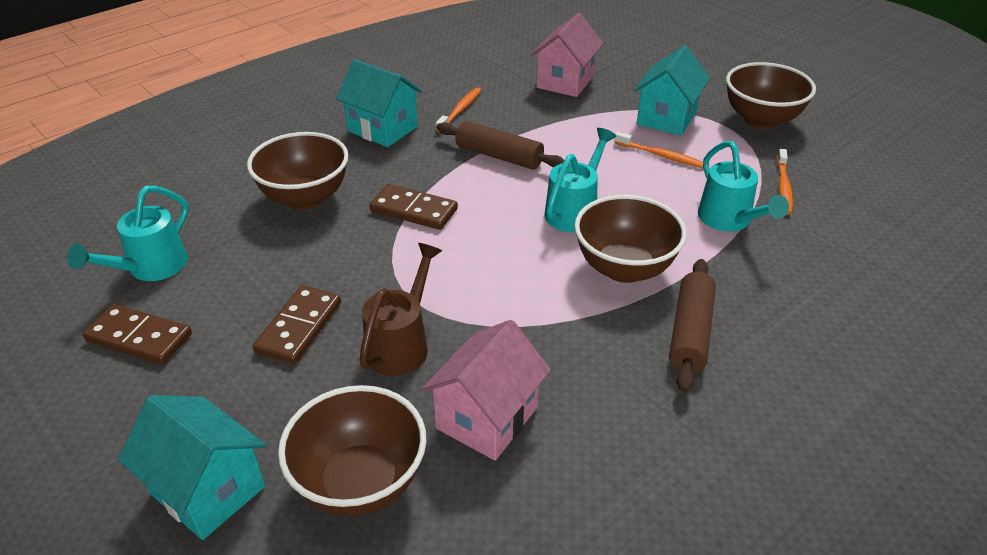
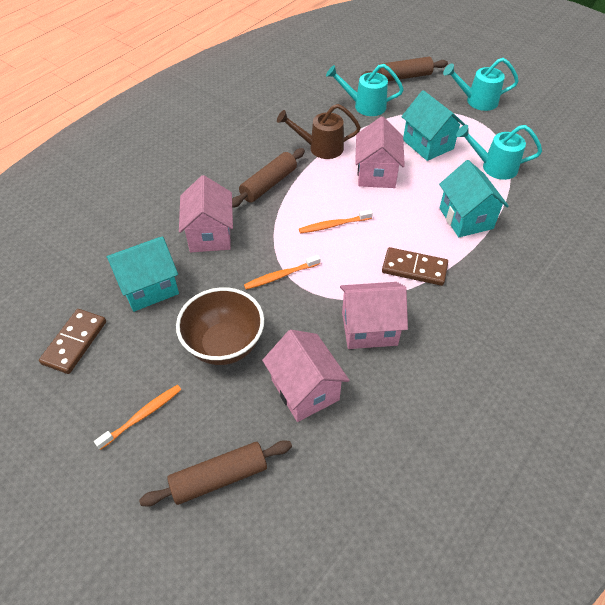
brown bowl: 4 -> 1
brown domino: 3 -> 2
brown rolling pin: 2 -> 3
pink house: 2 -> 4

